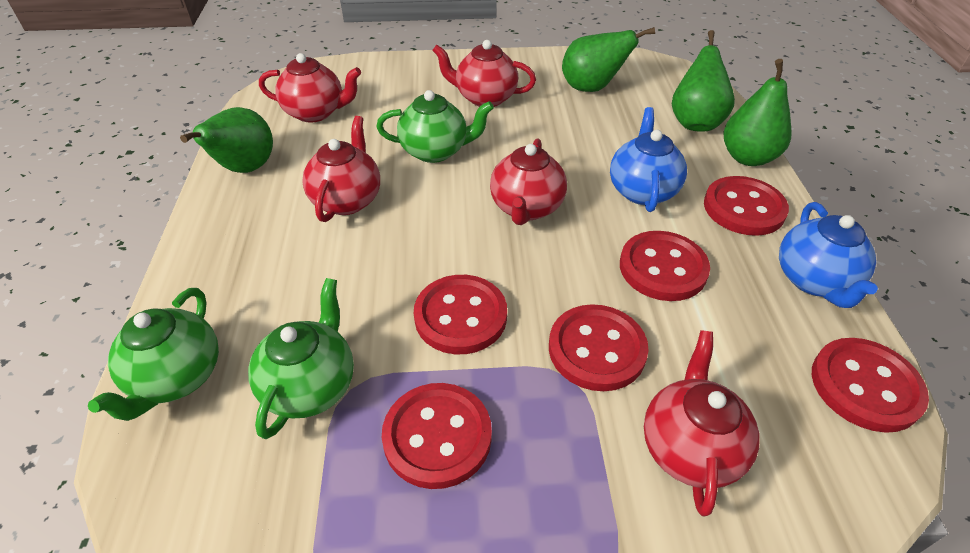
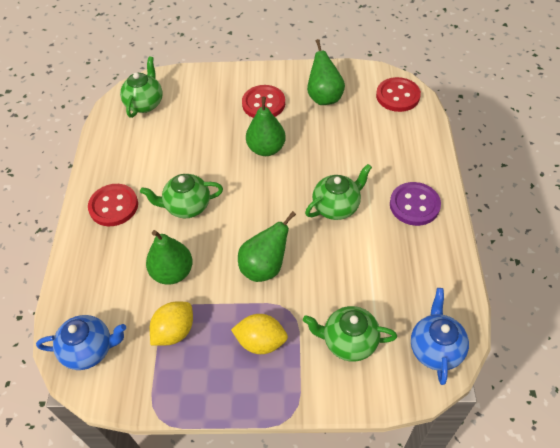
green teapot: 3 -> 4
purple button: 0 -> 1
red button: 6 -> 3
red teapot: 5 -> 0
yellow lemon: 0 -> 2

